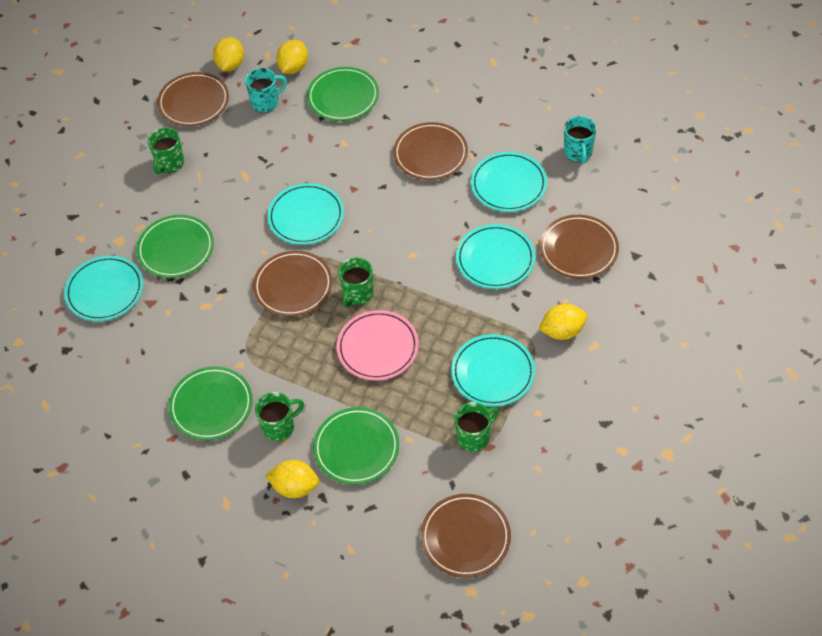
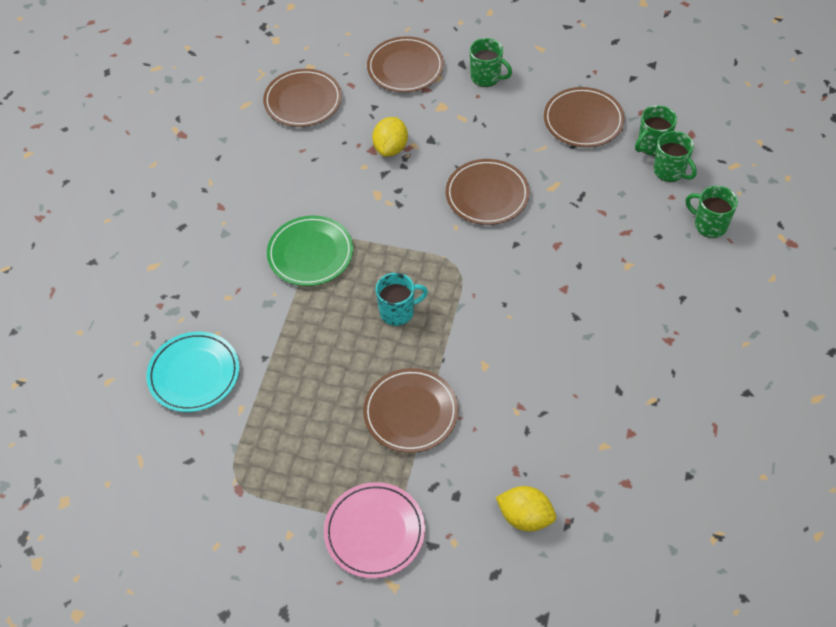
green plate: 4 -> 1
turquoise mug: 2 -> 1
turquoise plate: 5 -> 1
yellow lemon: 4 -> 2

